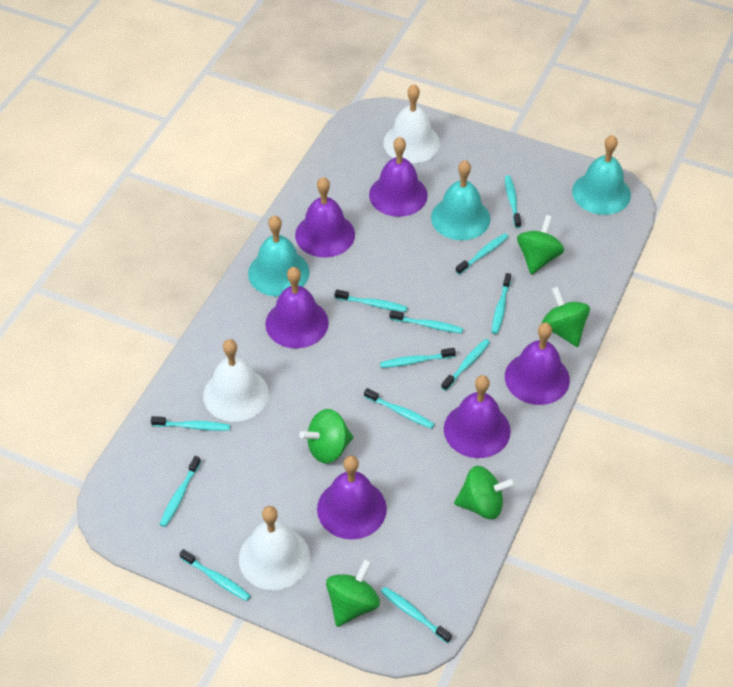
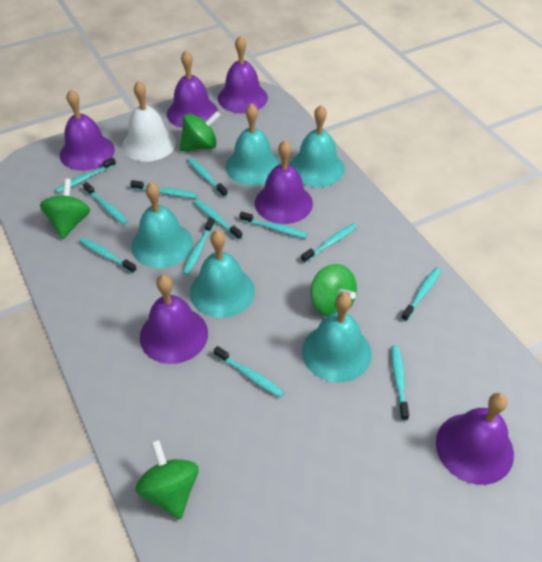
green spinning top: 5 -> 4
turquoise bell: 3 -> 5
white bell: 3 -> 1

